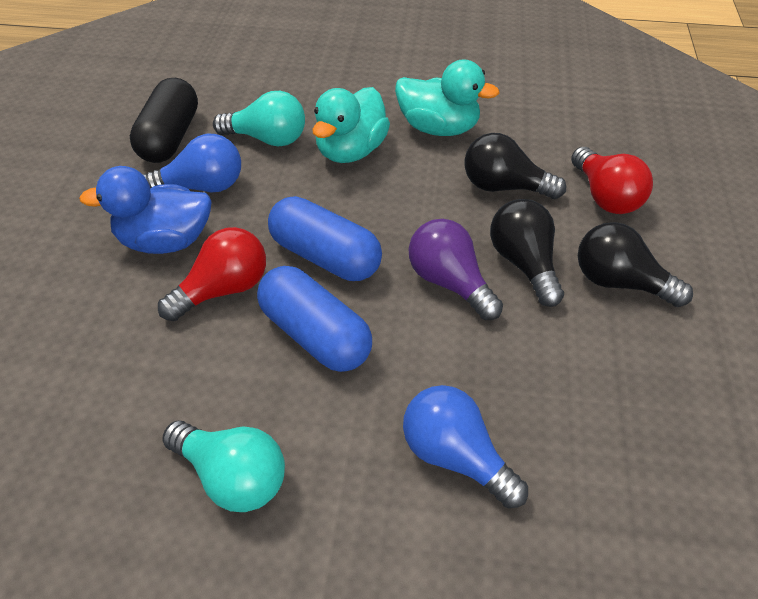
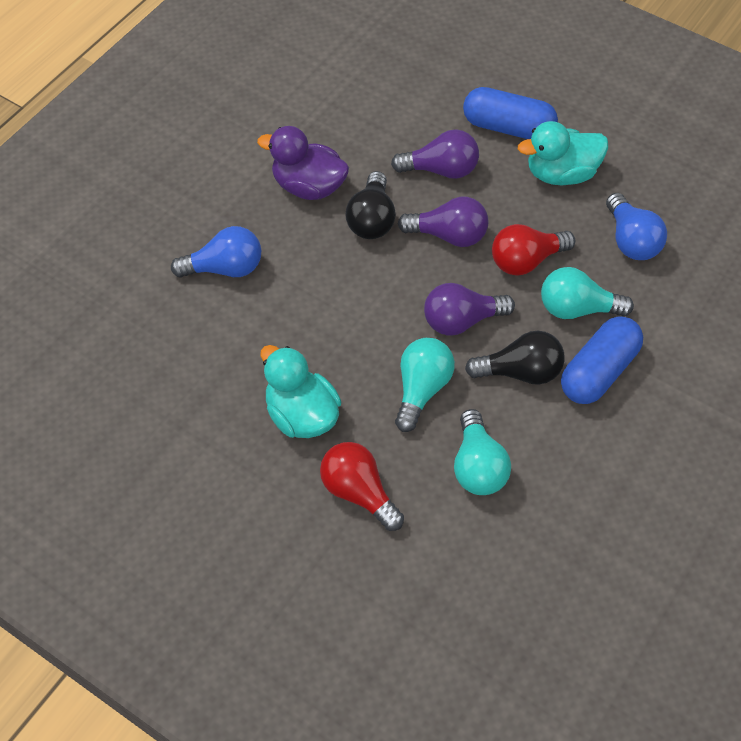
black capsule: 1 -> 0
black light bulb: 3 -> 2
blue duck: 1 -> 0
purple duck: 0 -> 1
purple light bulb: 1 -> 3
turquoise light bulb: 2 -> 3

